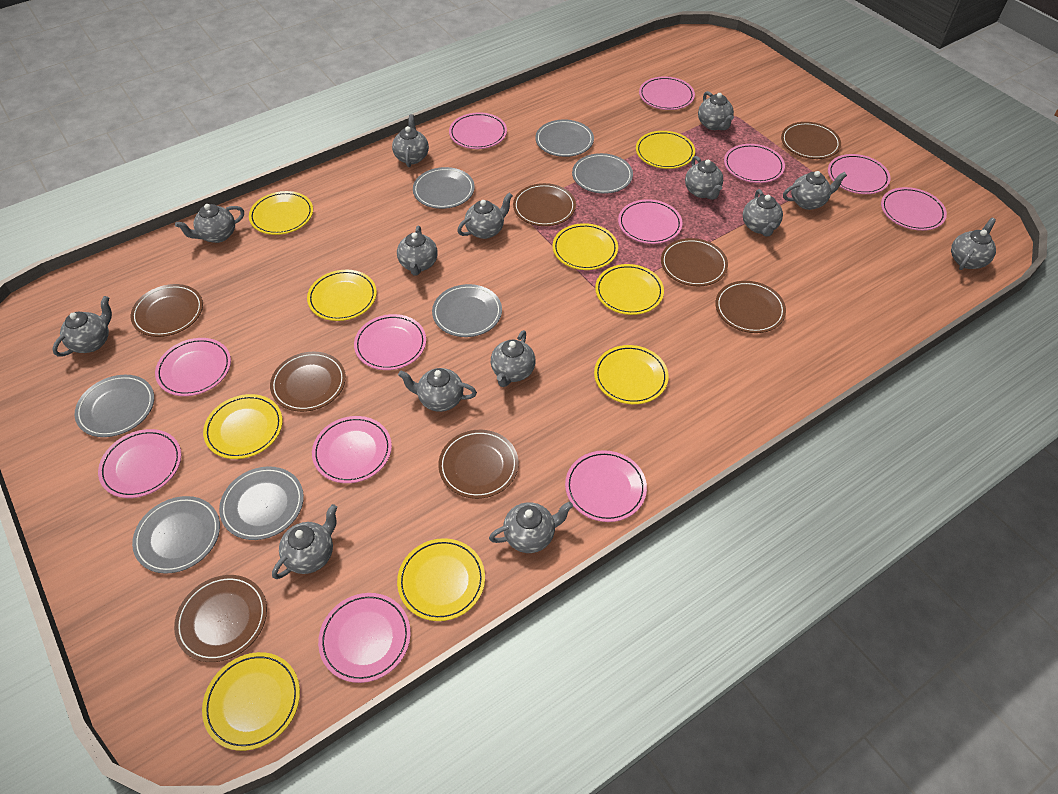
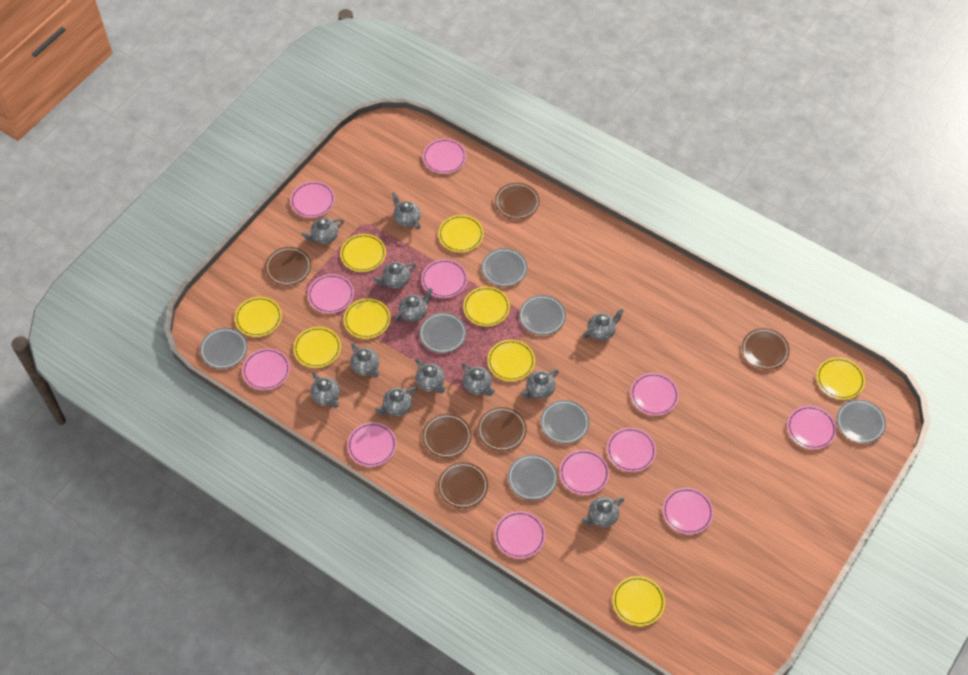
brown plate: 8 -> 6
grey teapot: 14 -> 12

